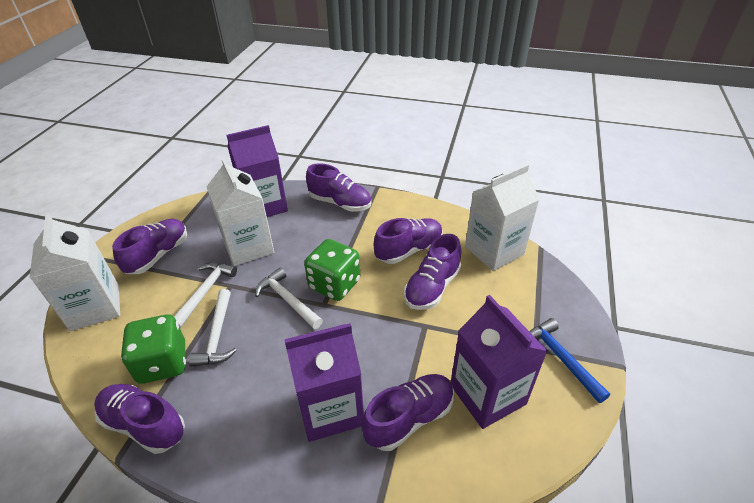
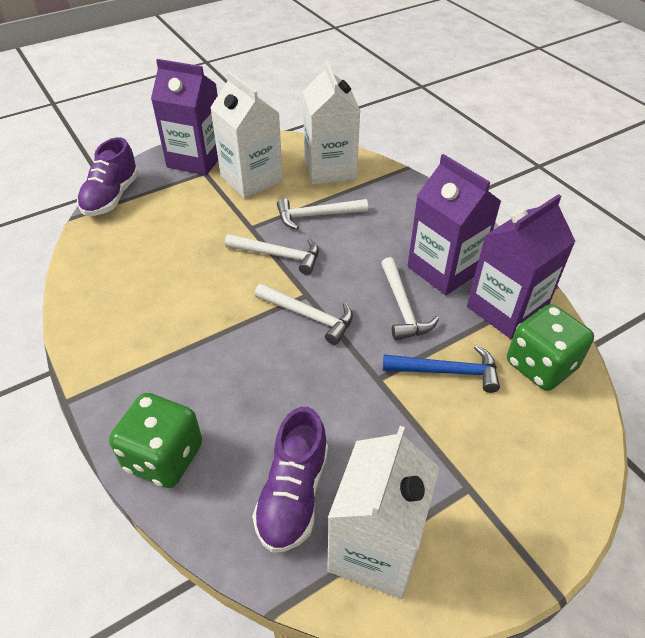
purple shoe: 6 -> 2
white hammer: 3 -> 4

